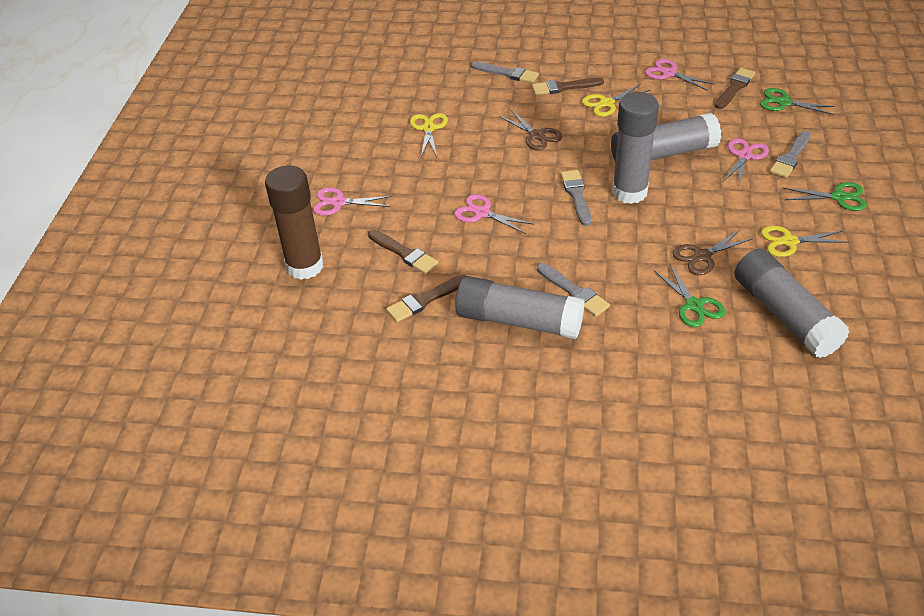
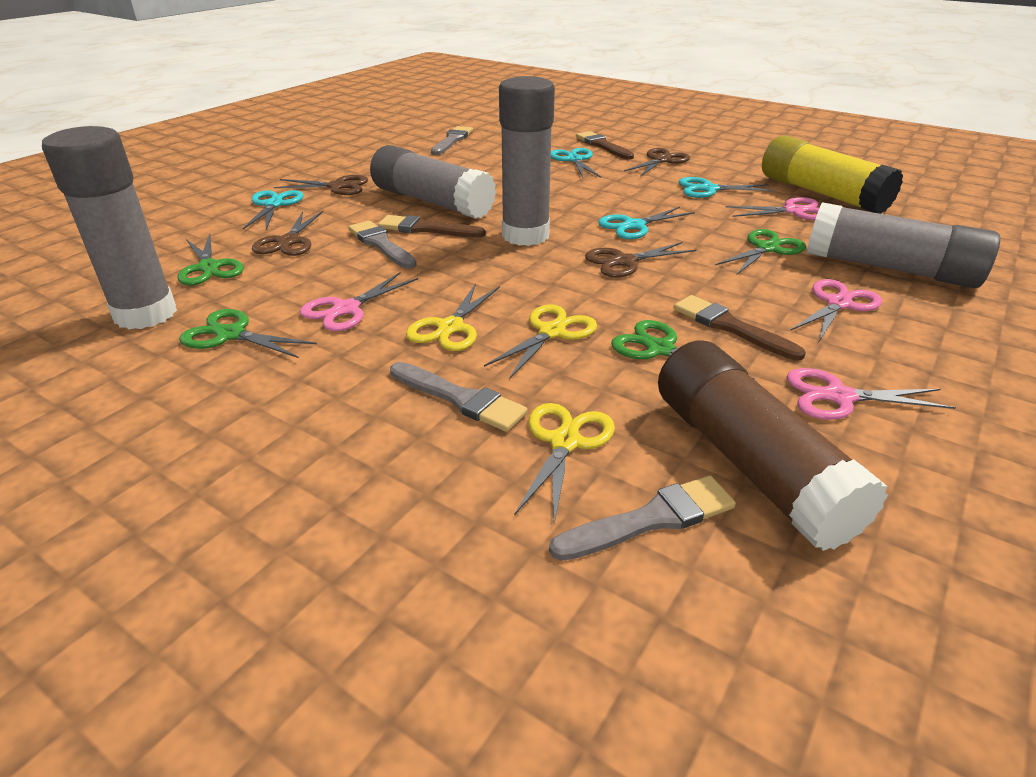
brown brush: 4 -> 3
brown scissors: 2 -> 4
green scissors: 3 -> 4
turquoise scissors: 0 -> 4
yellow glue stick: 0 -> 1

